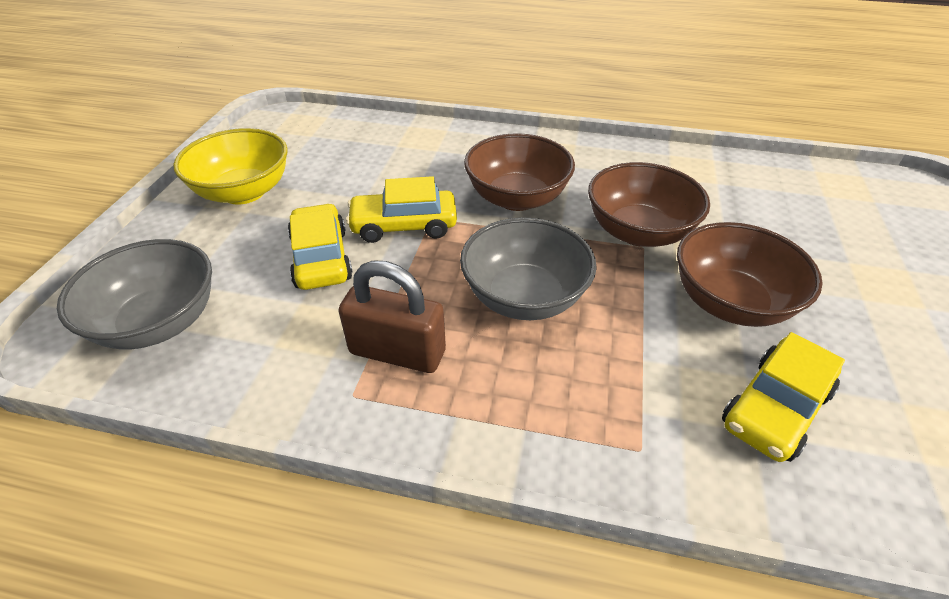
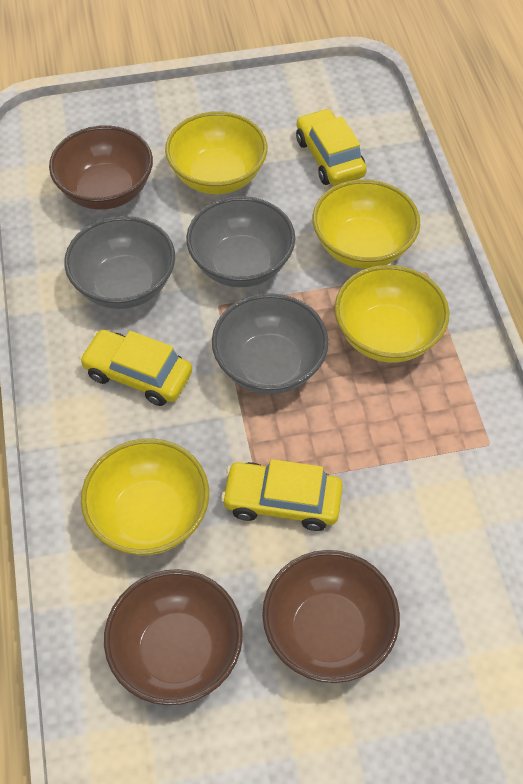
brown padlock: 1 -> 0
grey bowl: 2 -> 3
yellow bowl: 1 -> 4

